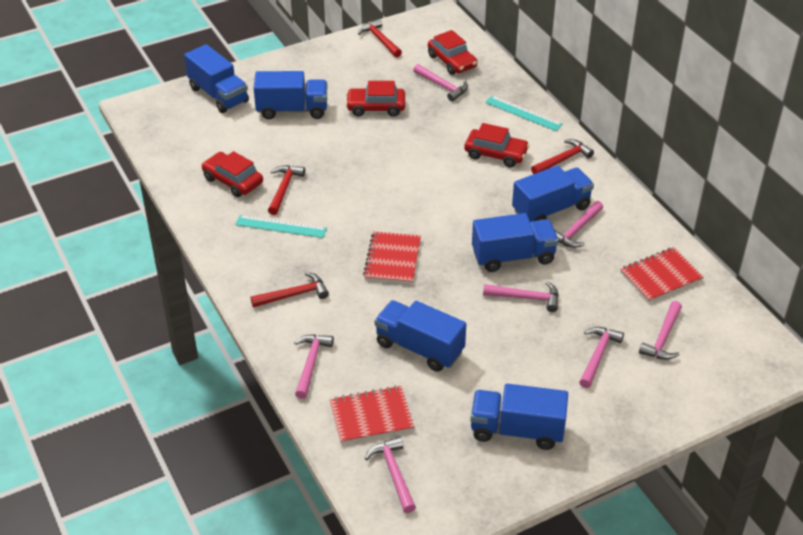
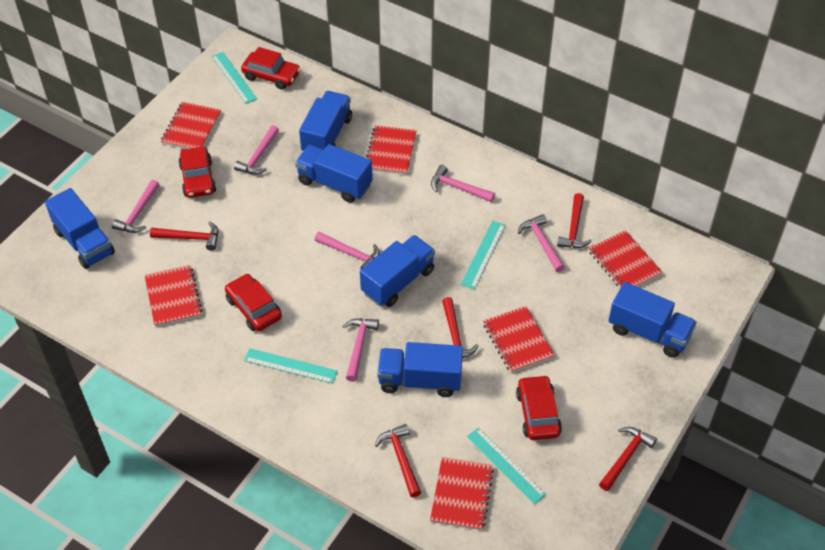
pink hammer: 7 -> 6
red hammer: 4 -> 5
red notebook: 3 -> 6
turquoise ruler: 2 -> 4

